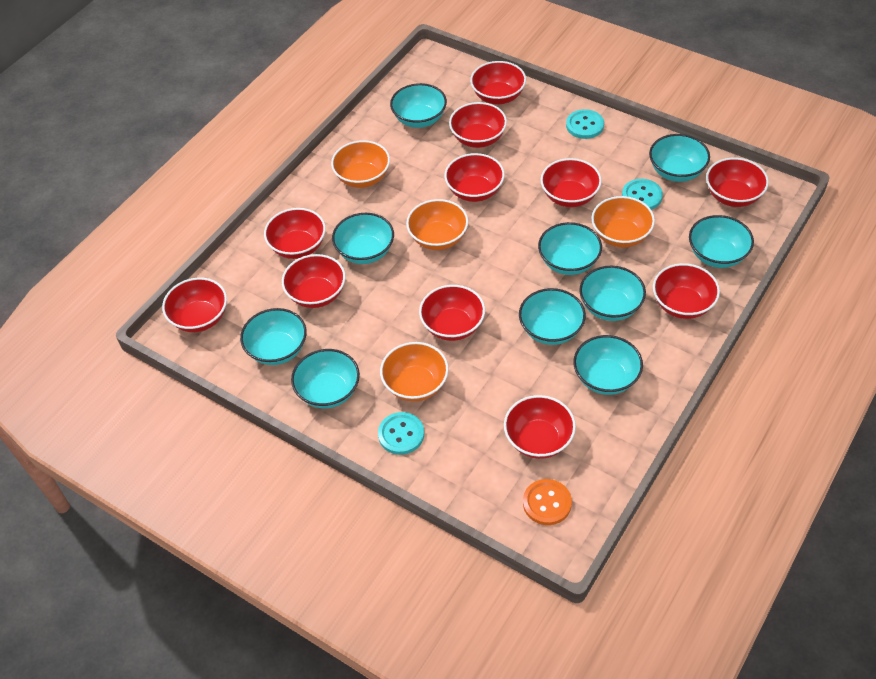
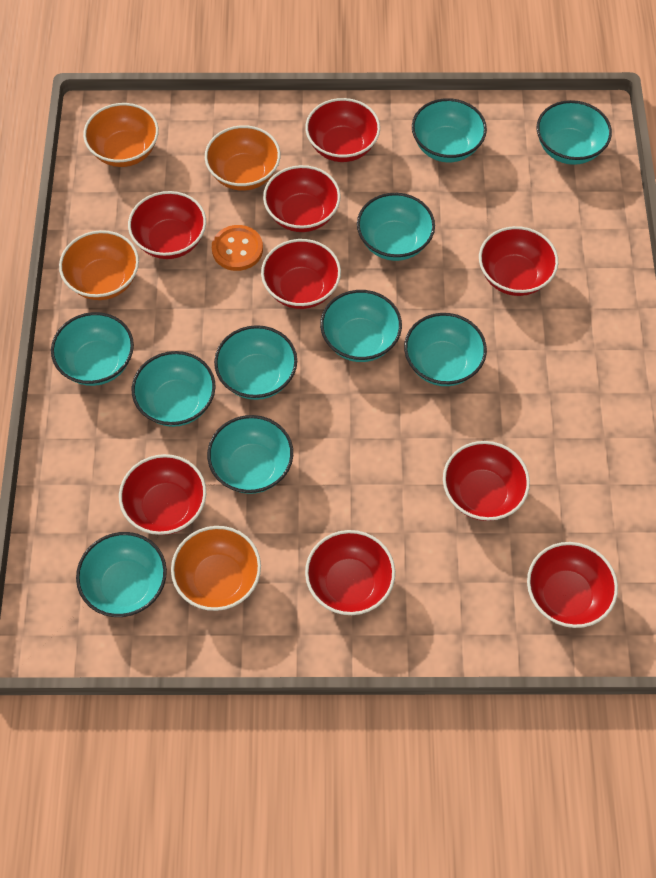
red bowl: 11 -> 9
turquoise button: 3 -> 0

